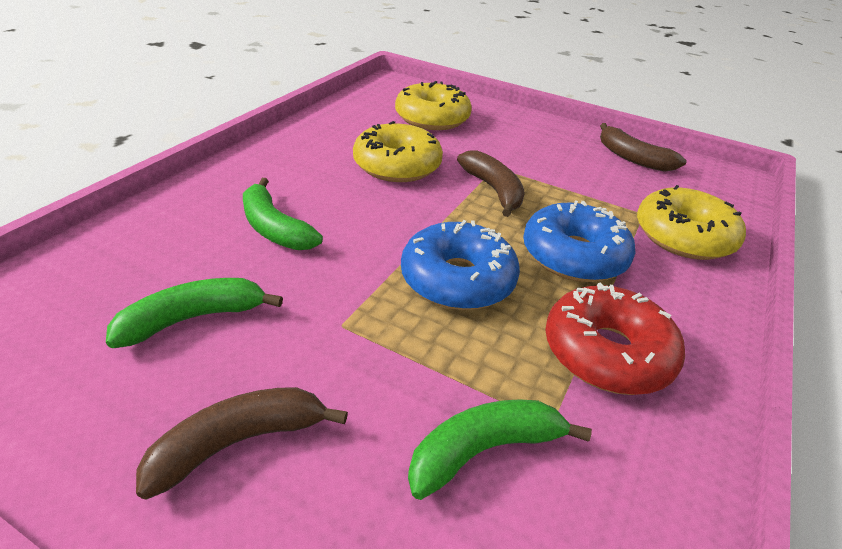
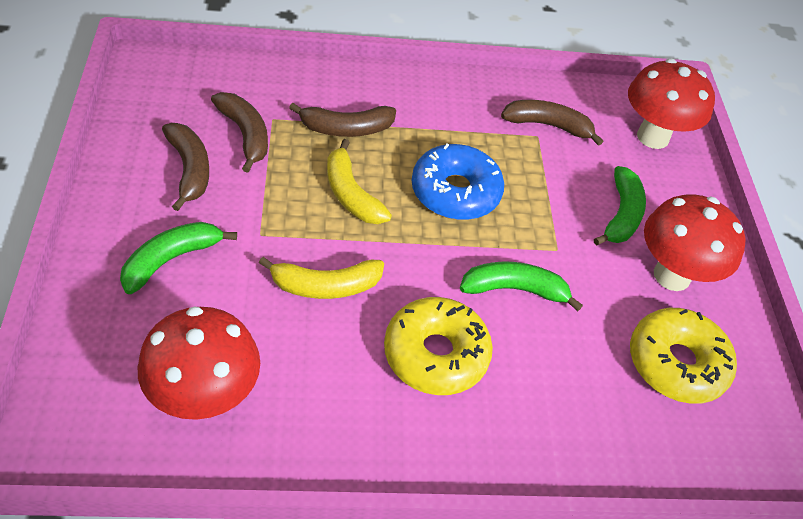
blue donut: 2 -> 1
brown banana: 3 -> 4
red donut: 1 -> 0
red mushroom: 0 -> 3
yellow banana: 0 -> 2
yellow donut: 3 -> 2

